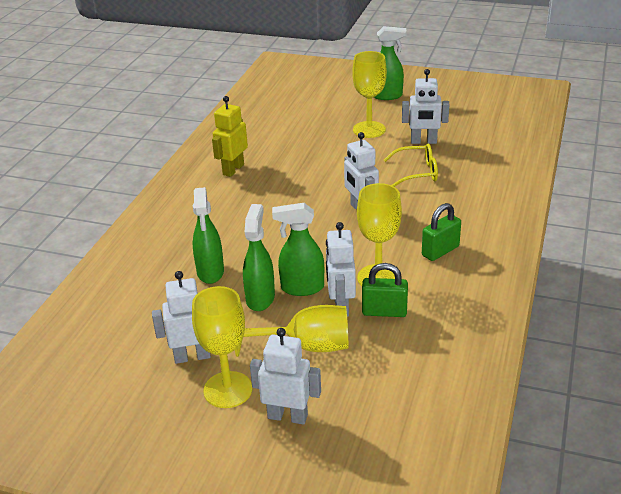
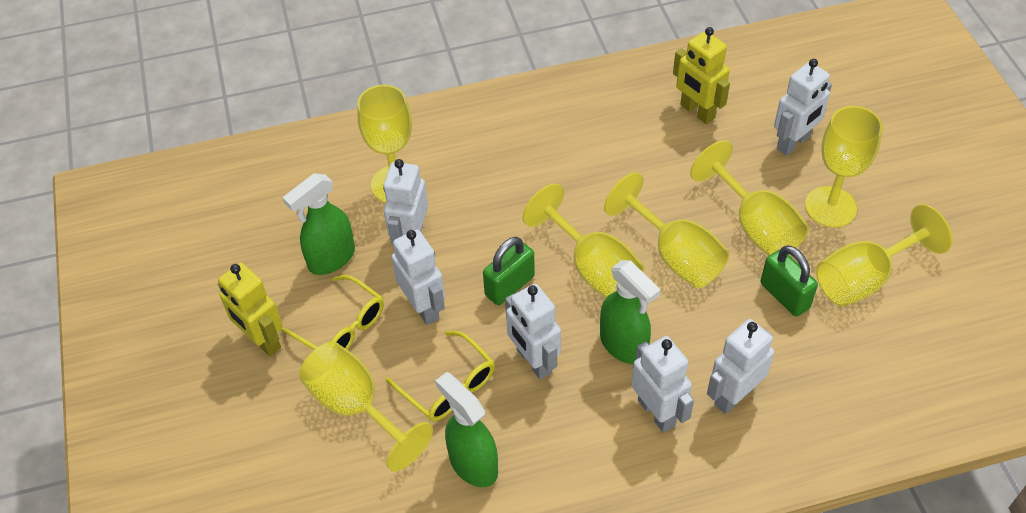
green spray bottle: 4 -> 3
white robot: 5 -> 6
yellow glasses: 1 -> 2
yellow goblet: 4 -> 7
yellow robot: 1 -> 2

